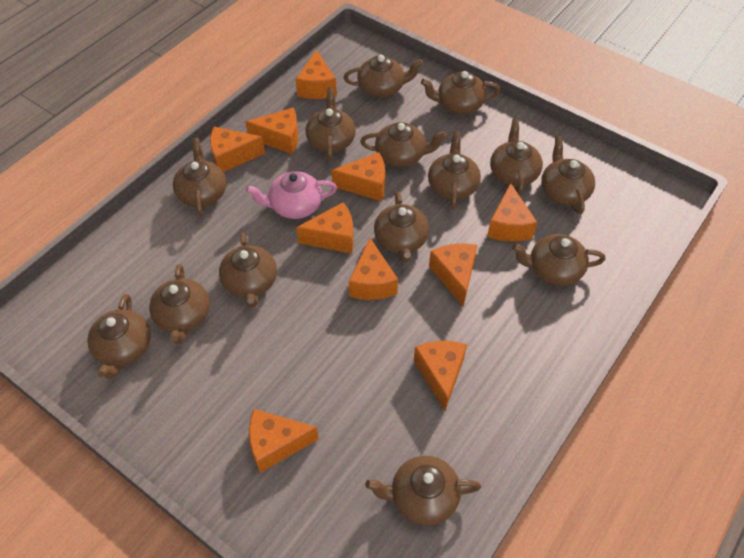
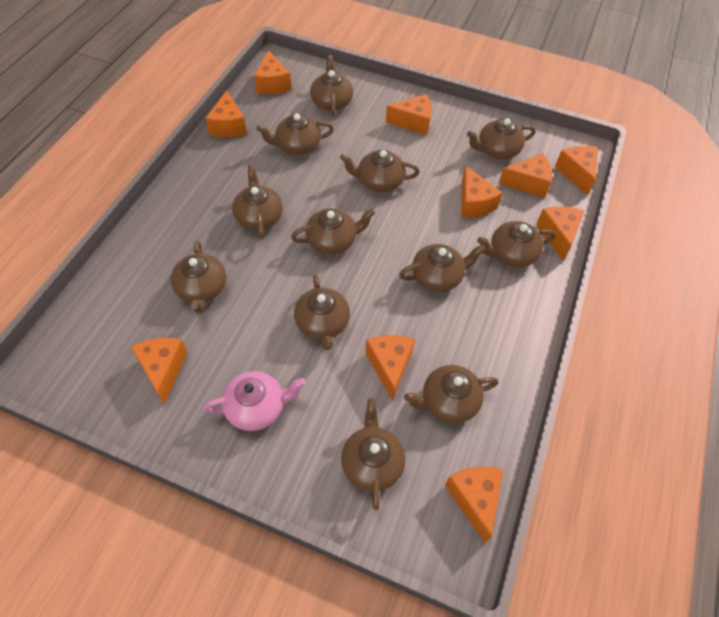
brown teapot: 14 -> 12

